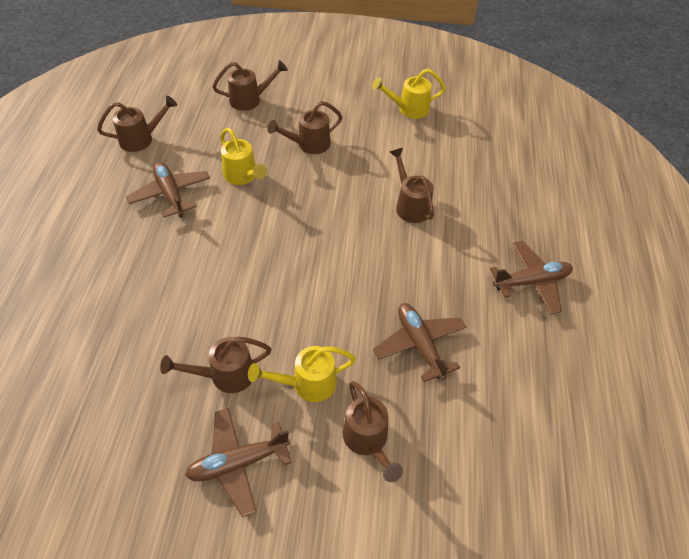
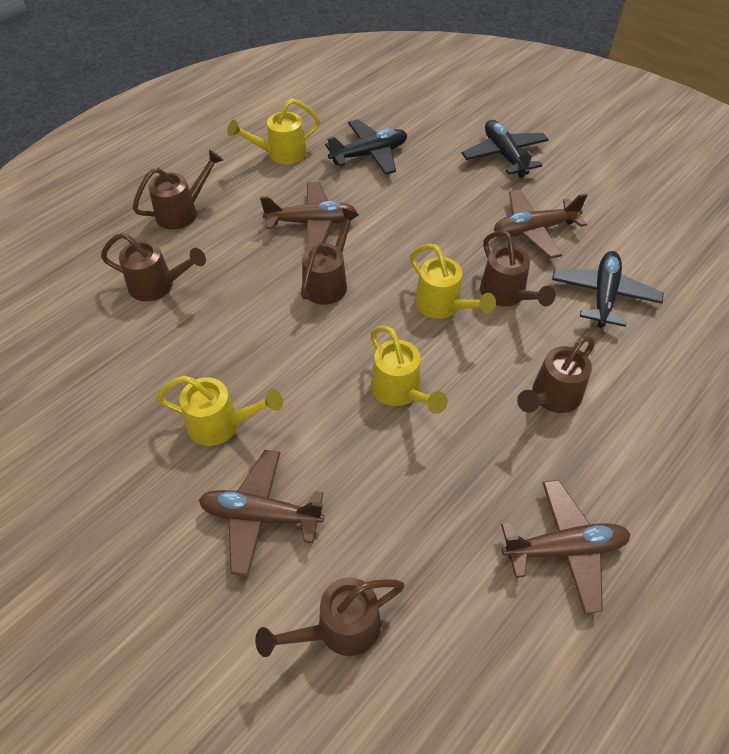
black plane: 0 -> 3
yellow watering can: 3 -> 4

